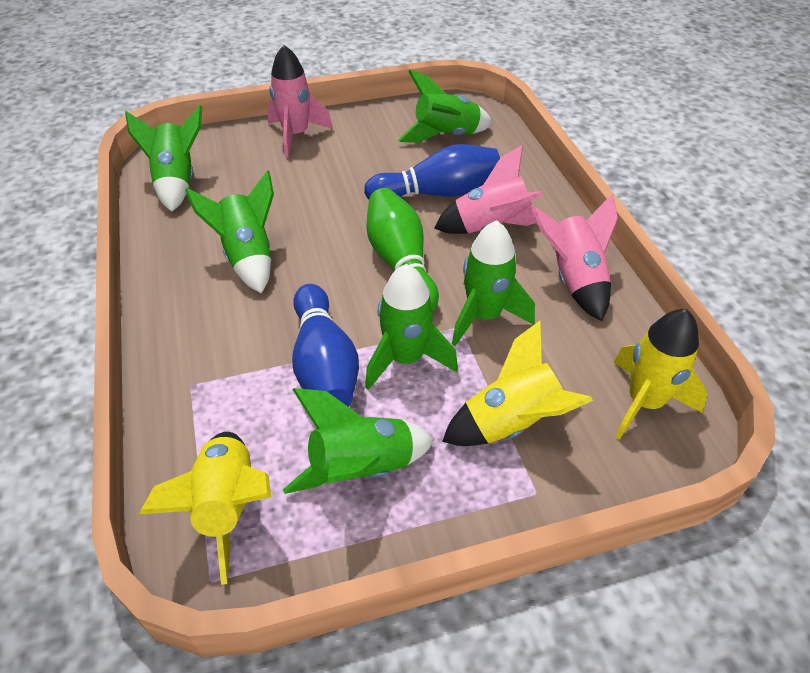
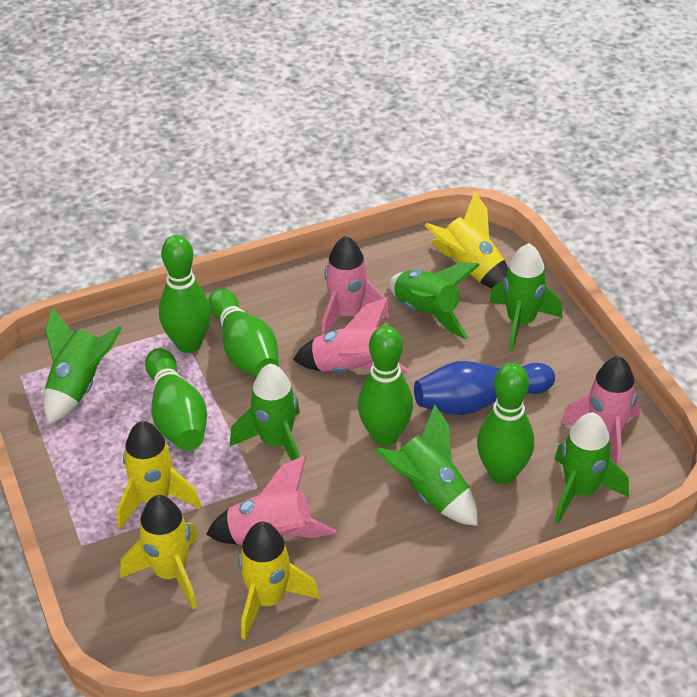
blue bowling pin: 2 -> 1
green bowling pin: 1 -> 5
pink rocket: 3 -> 4
yellow rocket: 3 -> 4

